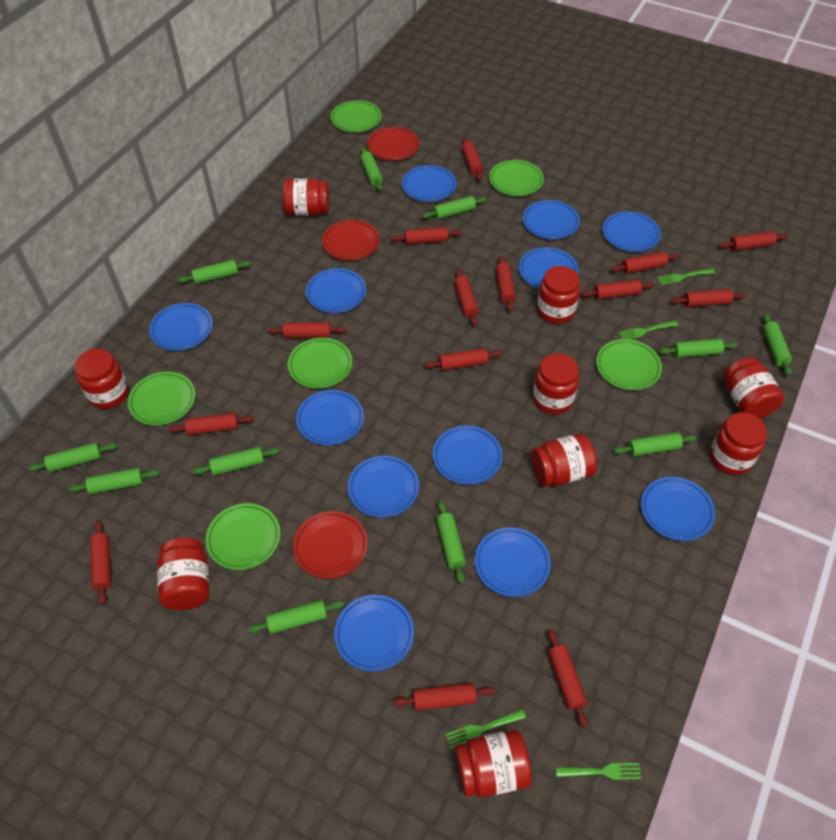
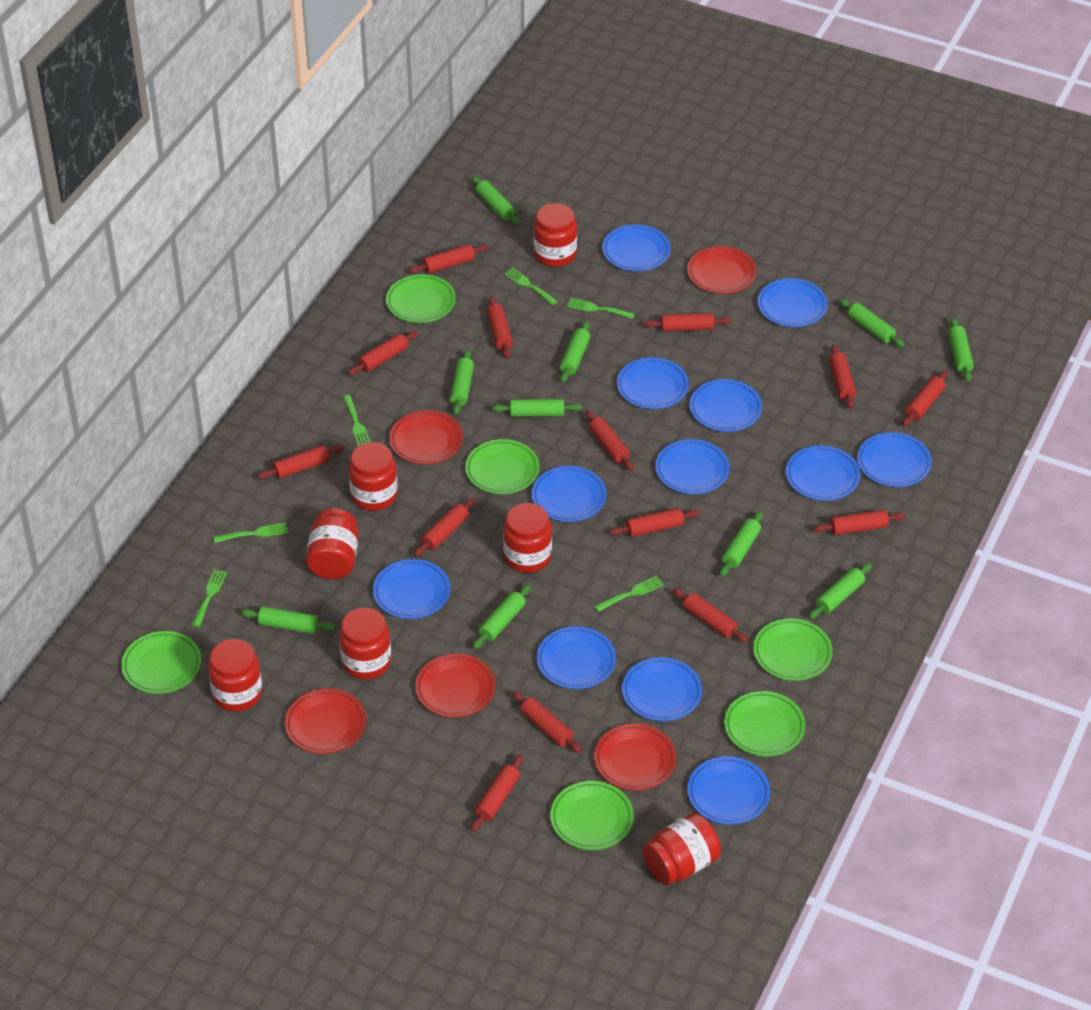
green fork: 4 -> 6
green rolling pin: 11 -> 10
red jar: 9 -> 7
red plate: 3 -> 5

